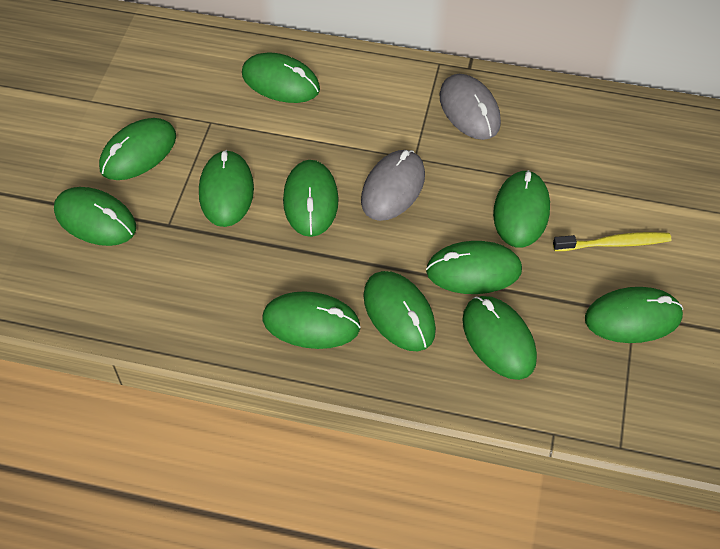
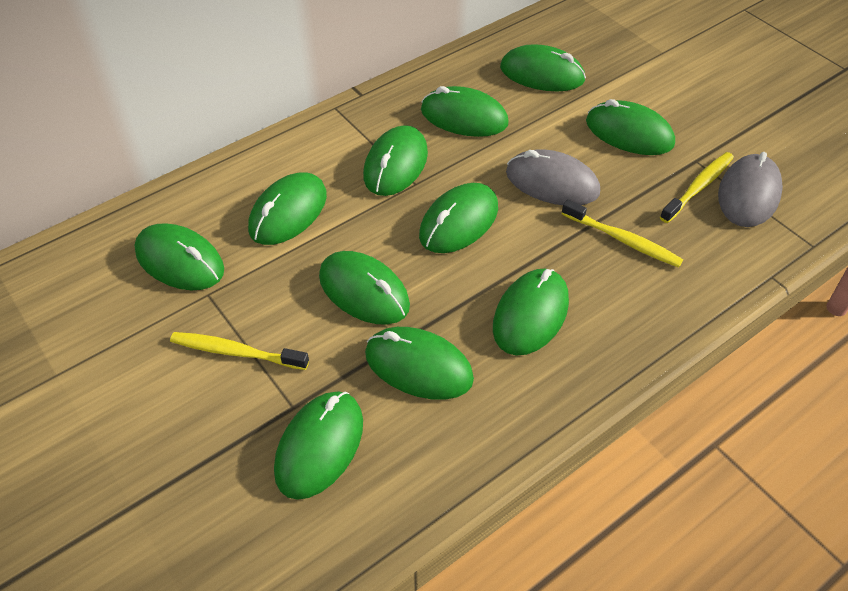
yellow toothbrush: 1 -> 3

